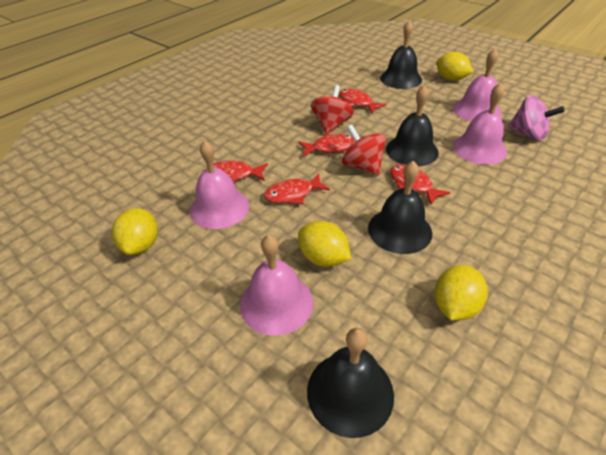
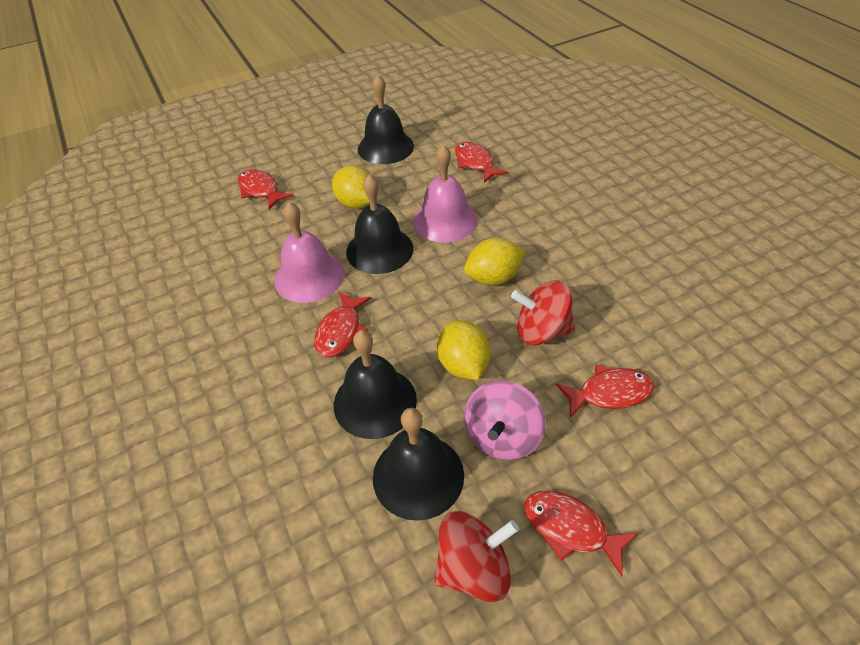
pink bell: 4 -> 2
yellow lemon: 4 -> 3

